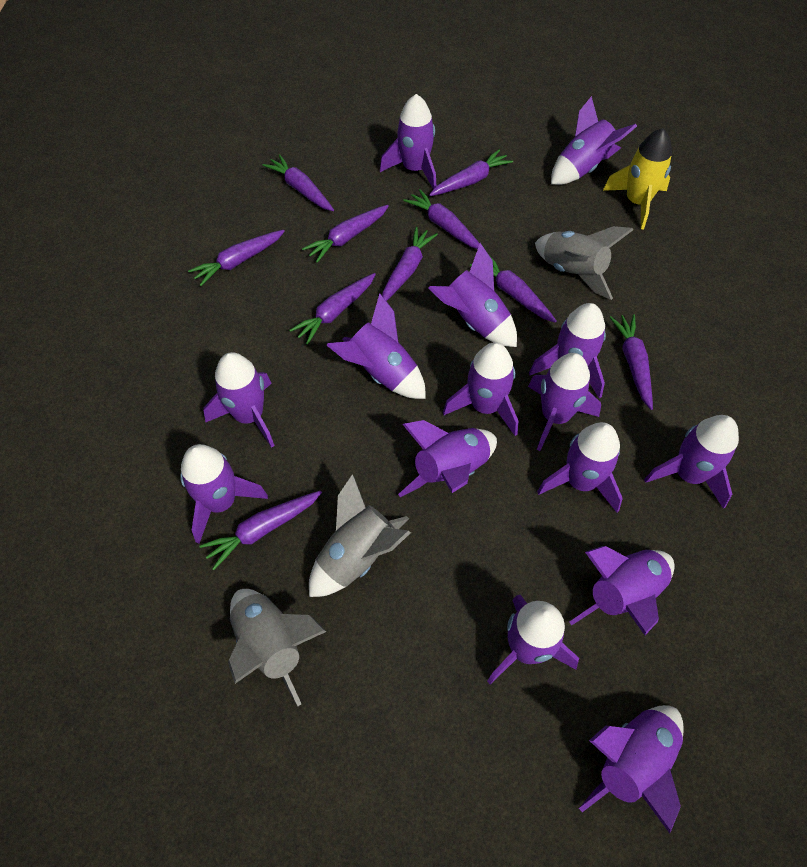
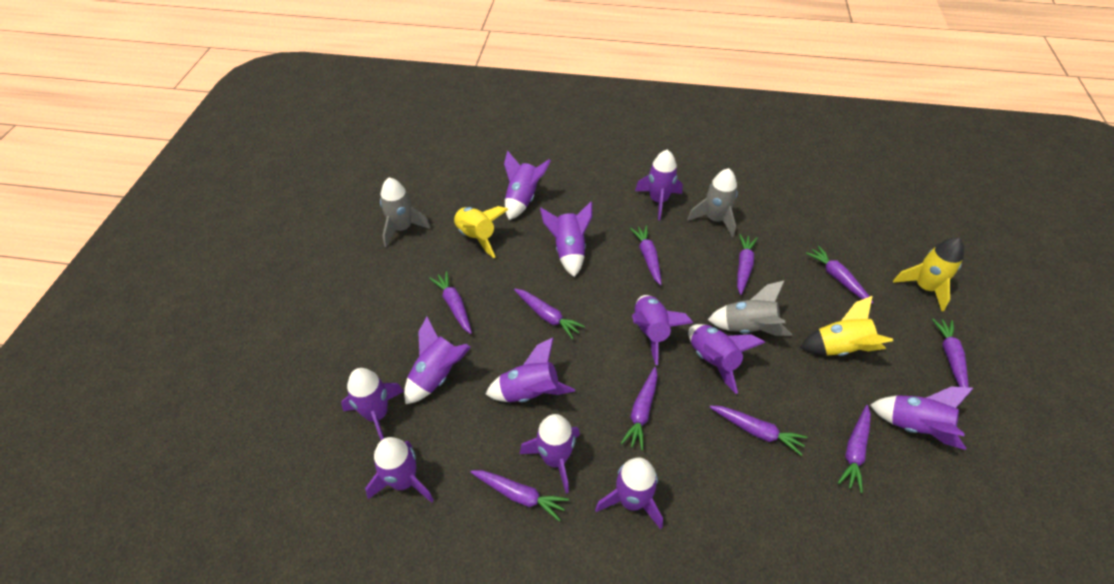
purple rocket: 15 -> 12
yellow rocket: 1 -> 3

